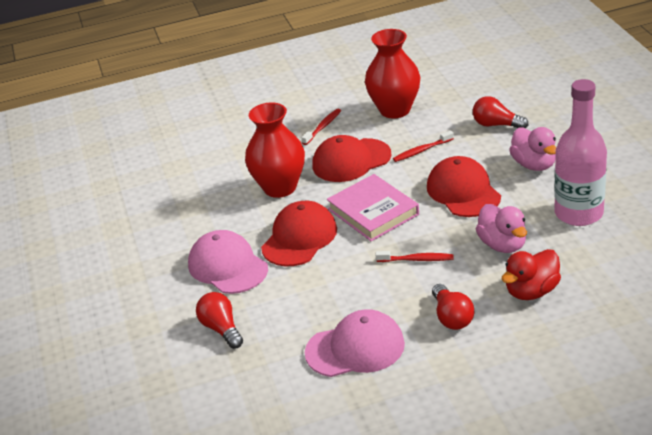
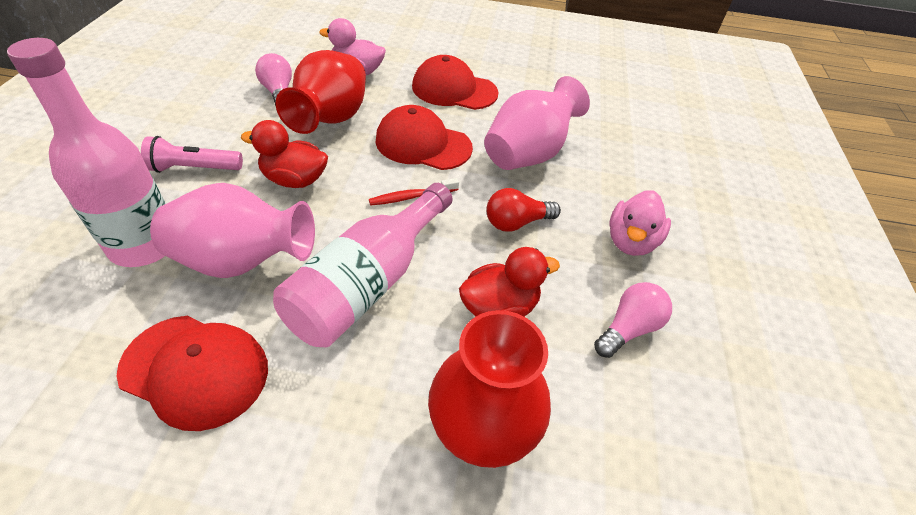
pink book: 1 -> 0
pink bottle: 1 -> 2
pink cap: 2 -> 0
pink flashlight: 0 -> 1
pink light bulb: 0 -> 2
pink vase: 0 -> 2
red duck: 1 -> 2
red light bulb: 3 -> 1
red toothbrush: 3 -> 1

